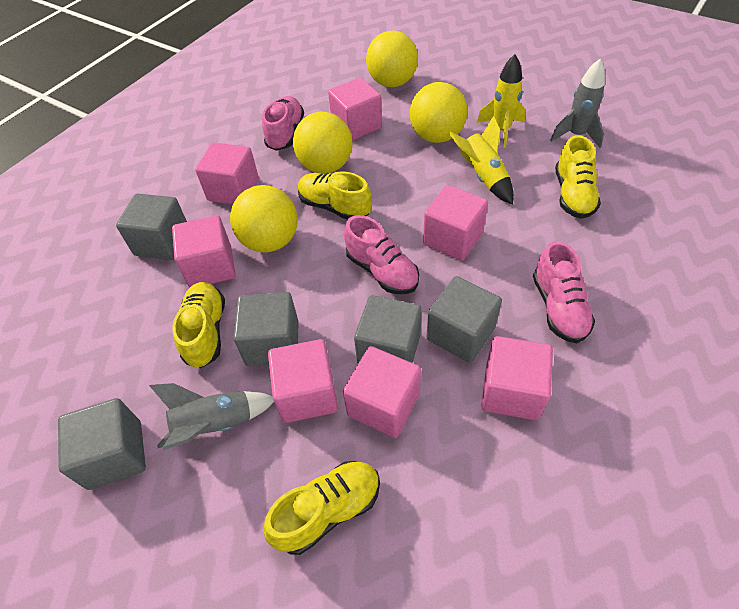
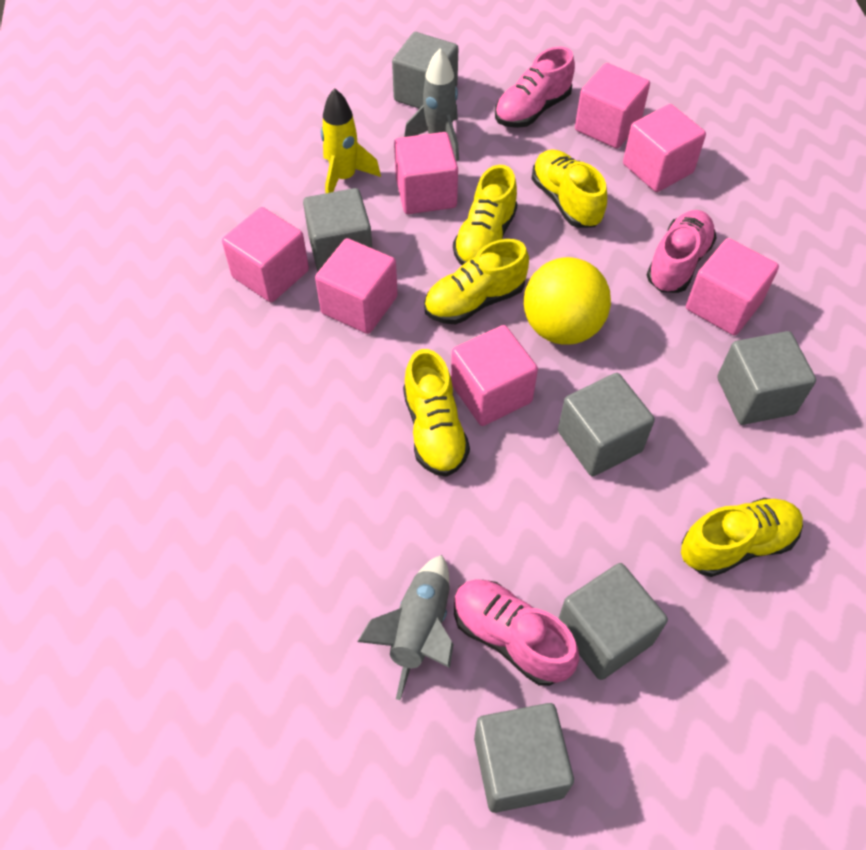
grey cube: 5 -> 6
yellow ball: 4 -> 1
yellow rocket: 2 -> 1
yellow shoe: 4 -> 5

